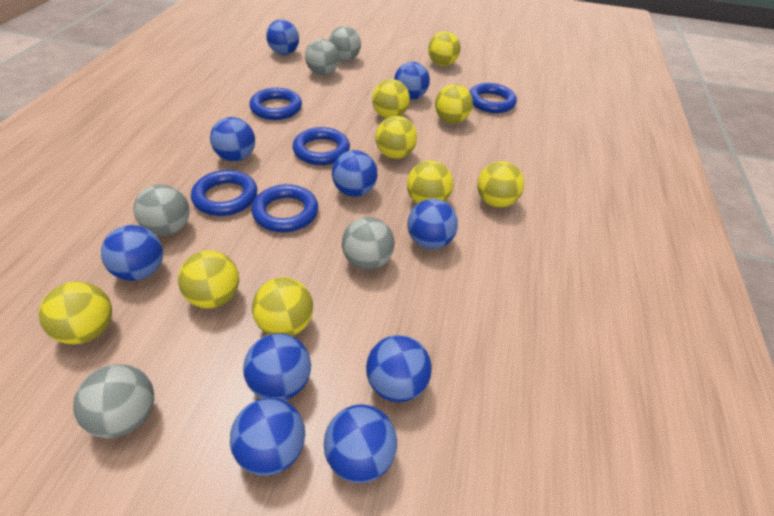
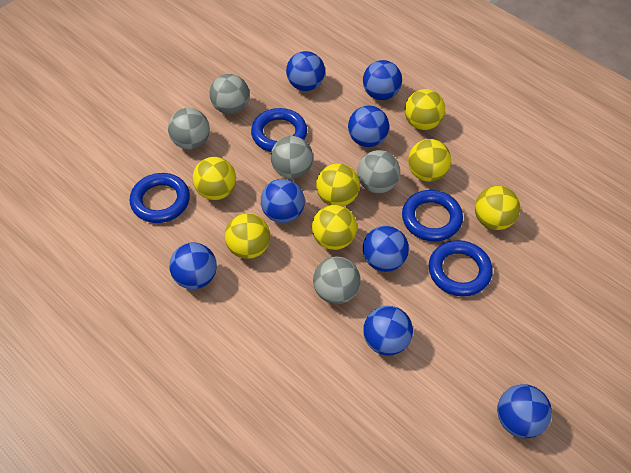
blue ball: 10 -> 8
blue ring: 5 -> 4
yellow ball: 9 -> 7

